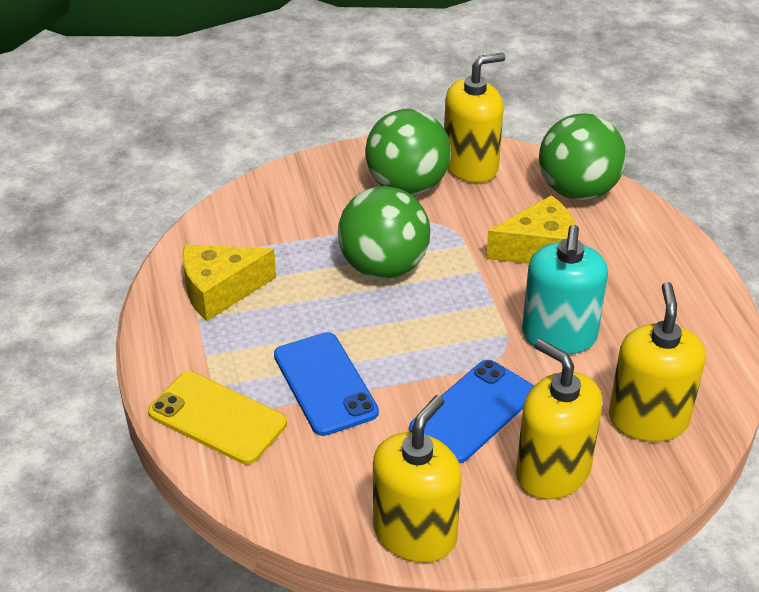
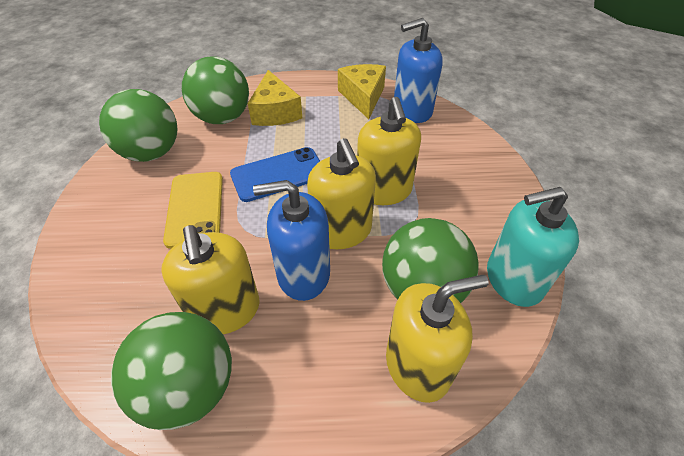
blue phone: 2 -> 1
blue soap dispenser: 0 -> 2
green ball: 3 -> 4

